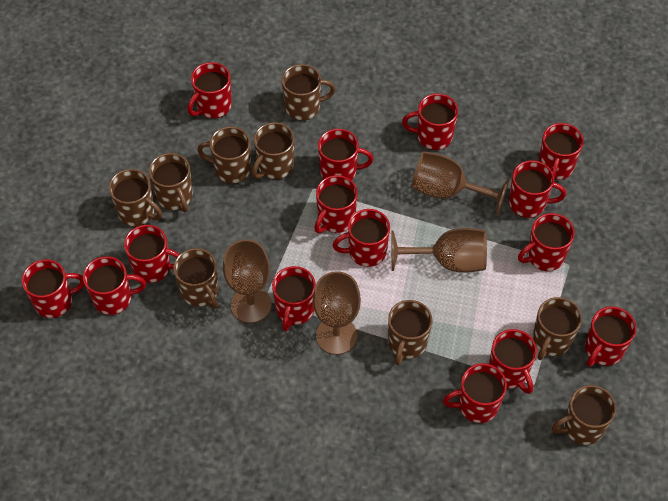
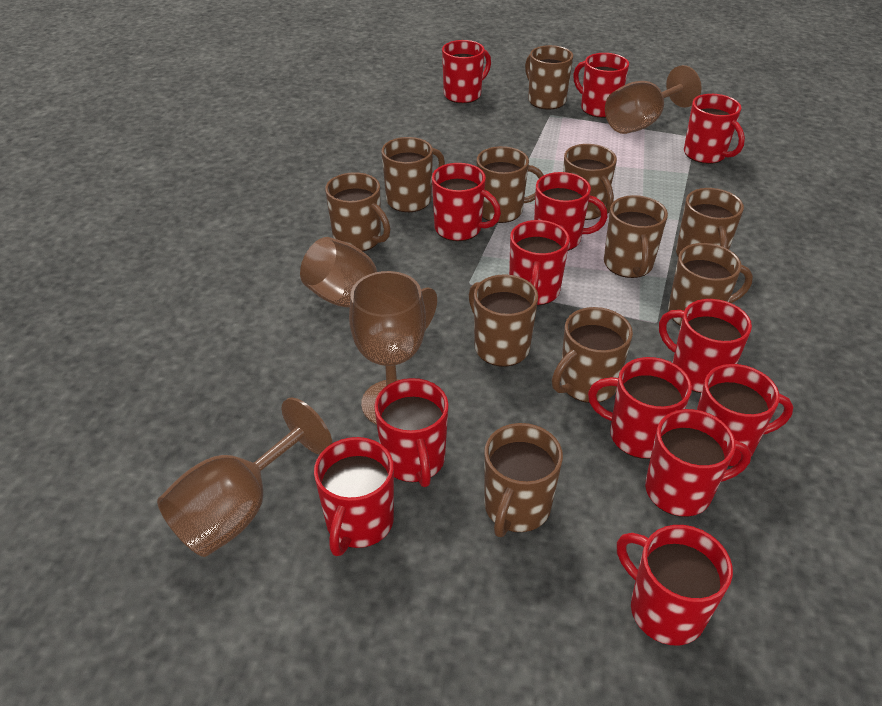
brown mug: 9 -> 11
red mug: 15 -> 13

